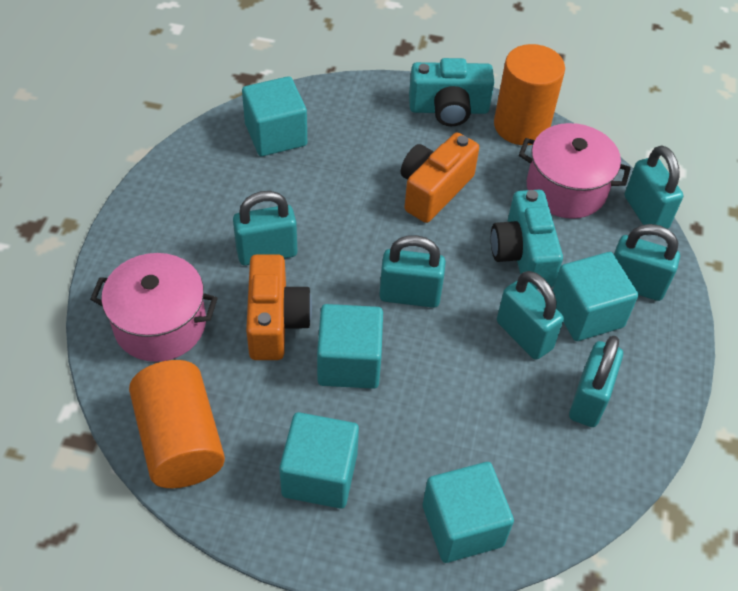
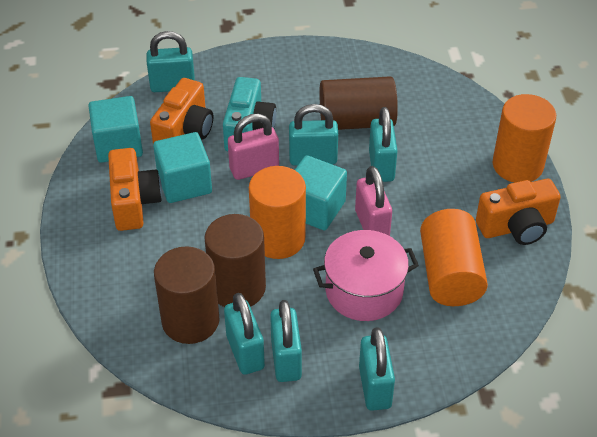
brown cylinder: 0 -> 3
orange camera: 2 -> 3
orange cylinder: 2 -> 3
pink padlock: 0 -> 2
pink pot: 2 -> 1
turquoise camera: 2 -> 1
turquoise cube: 5 -> 3

